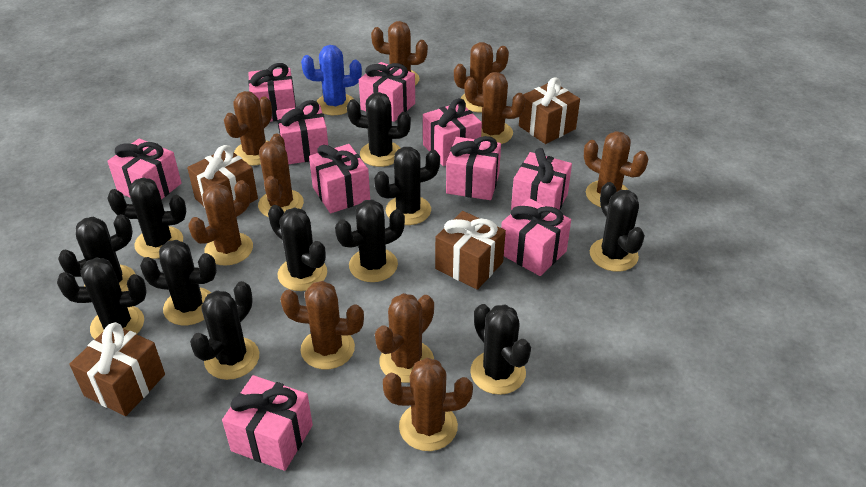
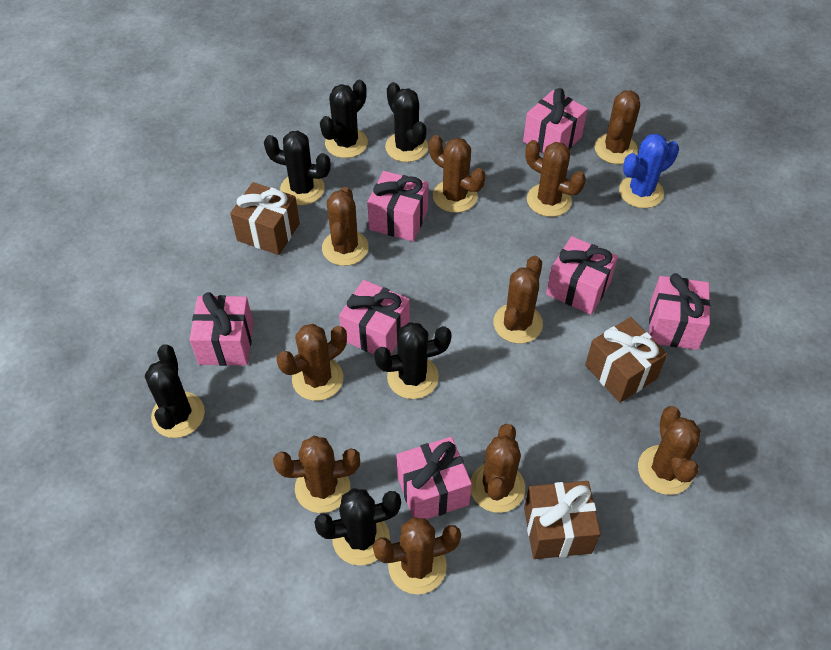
black cactus: 11 -> 6
brown gift: 4 -> 3
pink gift: 10 -> 7

